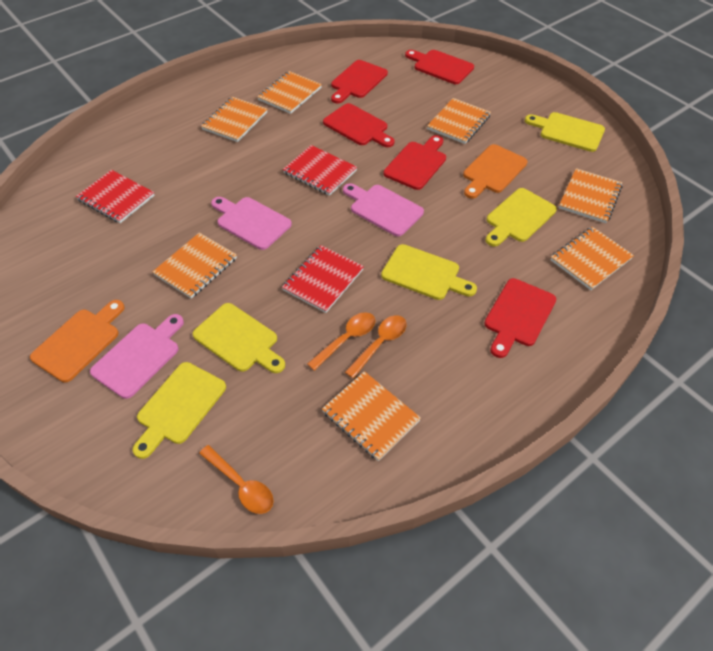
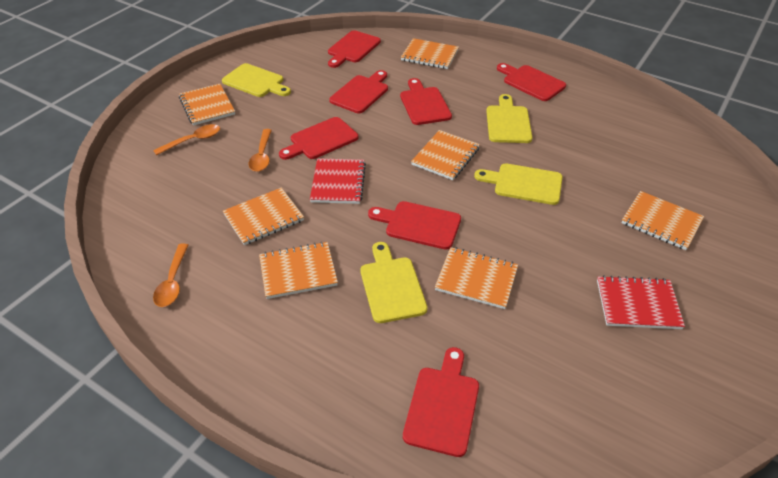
orange cutting board: 2 -> 0
pink cutting board: 3 -> 0
red cutting board: 5 -> 7
red notebook: 3 -> 2
yellow cutting board: 5 -> 4

